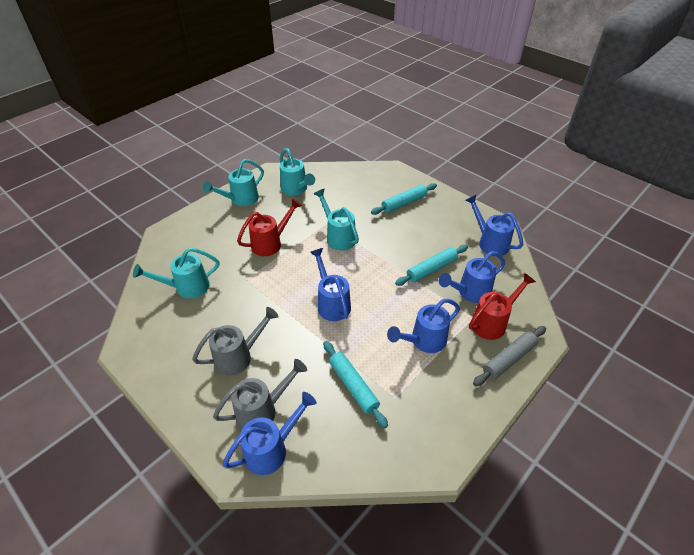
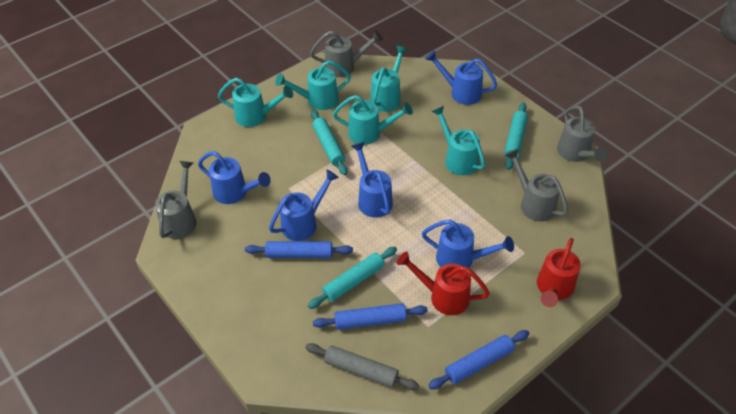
blue rolling pin: 0 -> 3
grey watering can: 2 -> 4
turquoise watering can: 4 -> 5

